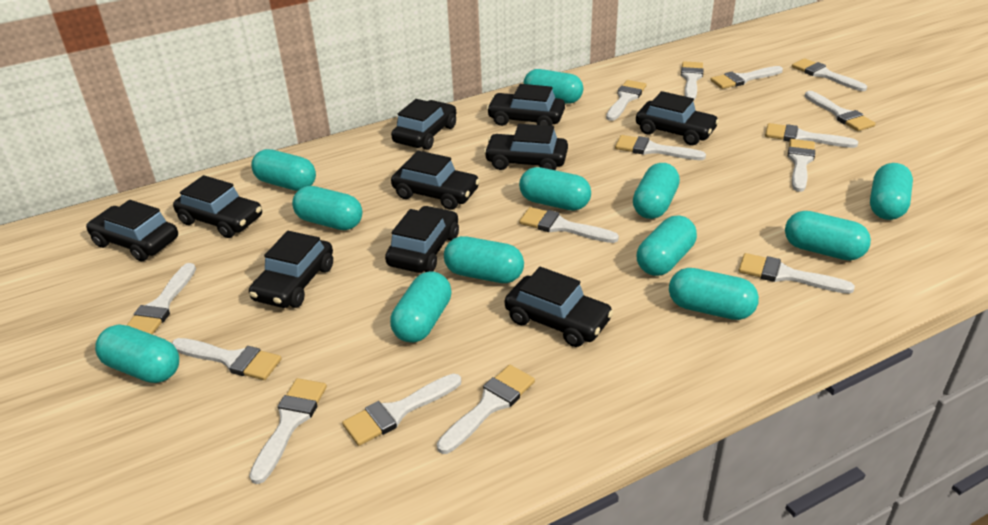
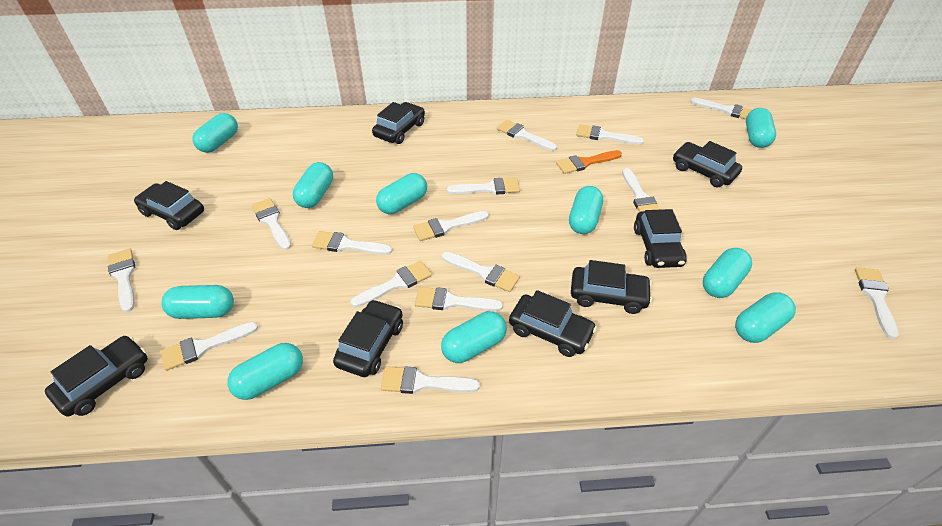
black car: 10 -> 8
orange brush: 0 -> 1
turquoise capsule: 12 -> 10

